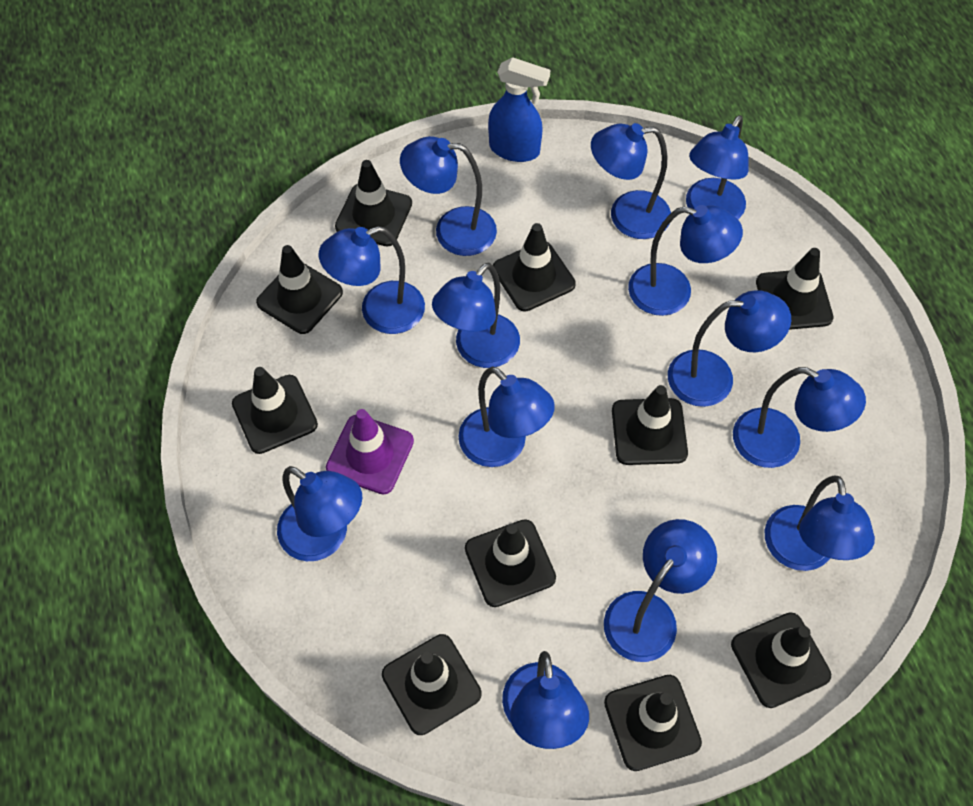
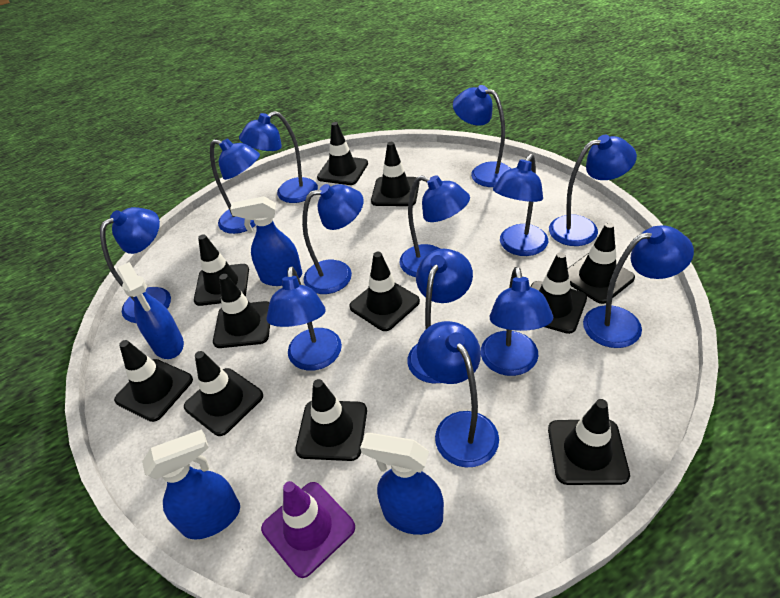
black traffic cone: 10 -> 11
blue spray bottle: 1 -> 4

